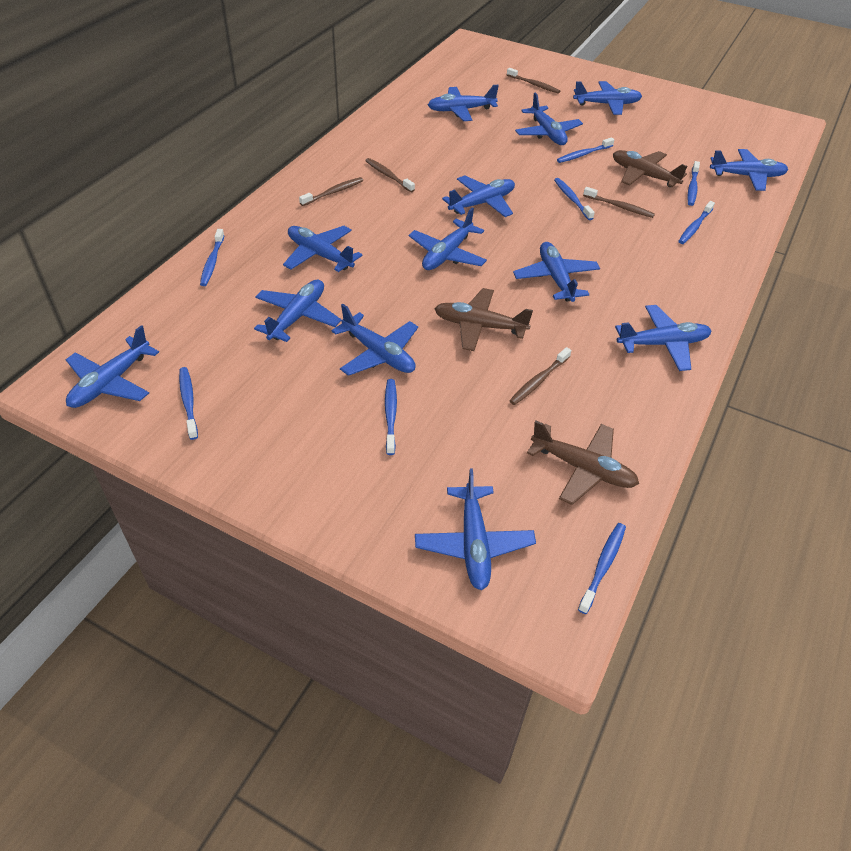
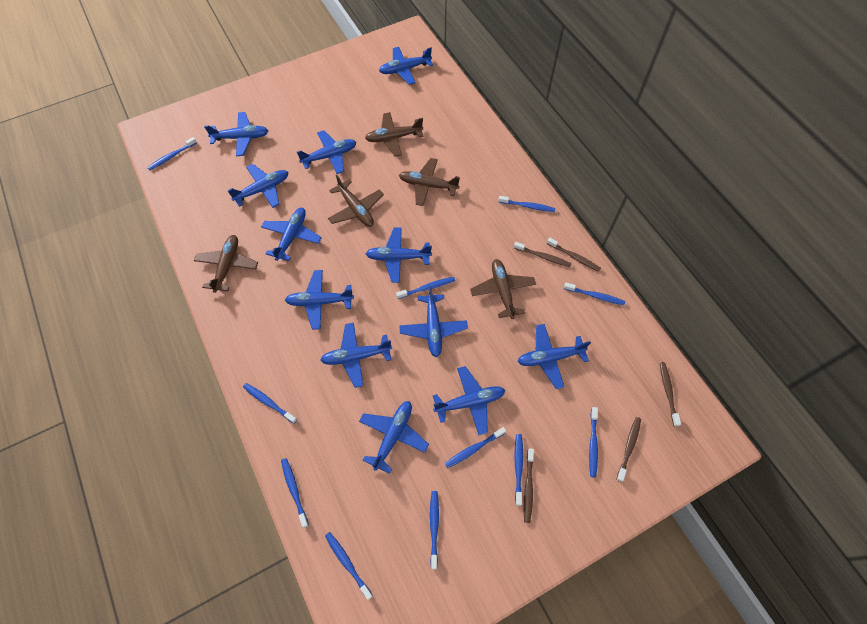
blue plane: 13 -> 12
blue toothbrush: 8 -> 11
brown plane: 3 -> 5

